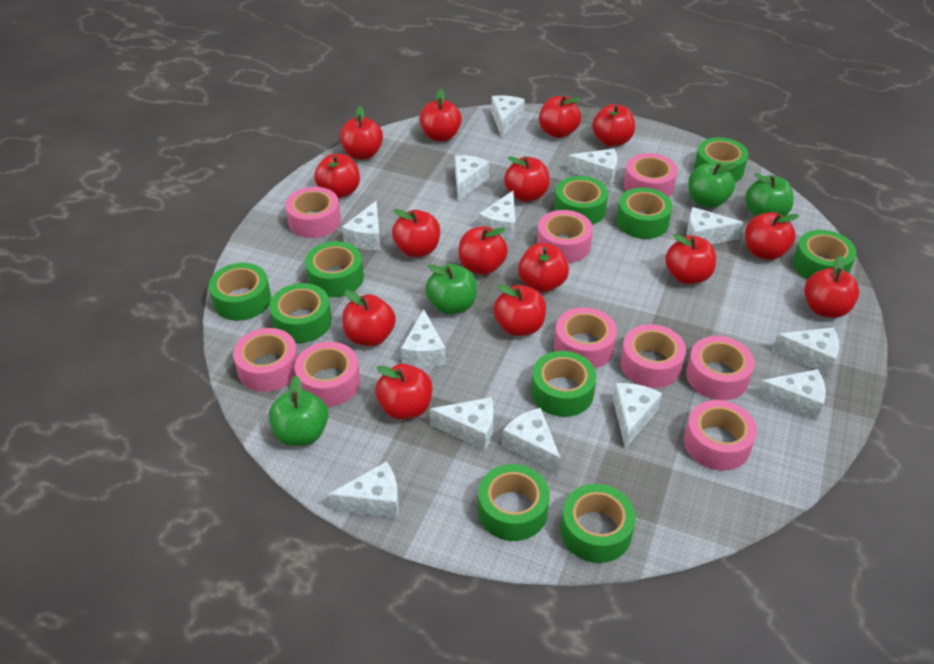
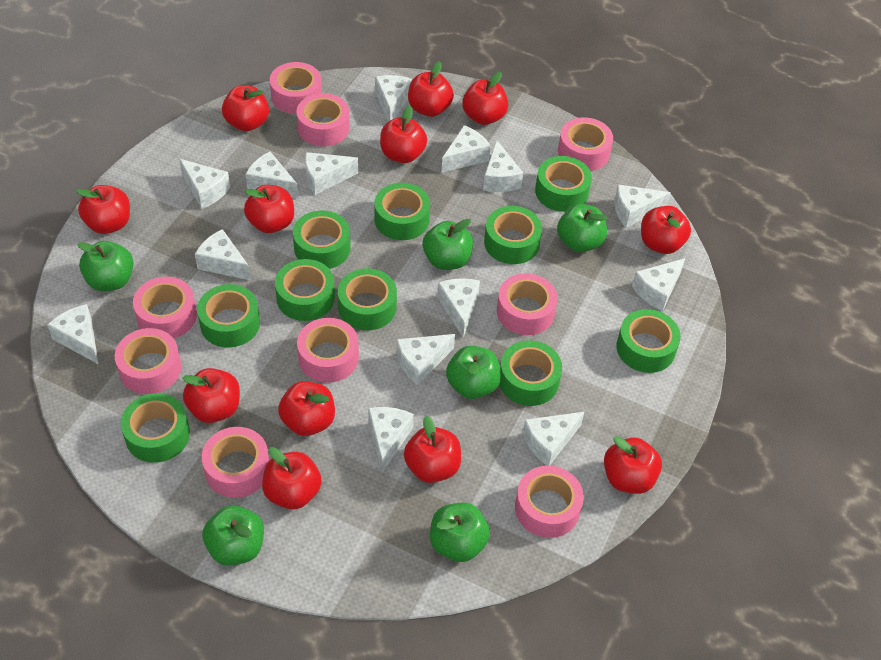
green apple: 4 -> 6
red apple: 15 -> 12
white cheese: 13 -> 14

